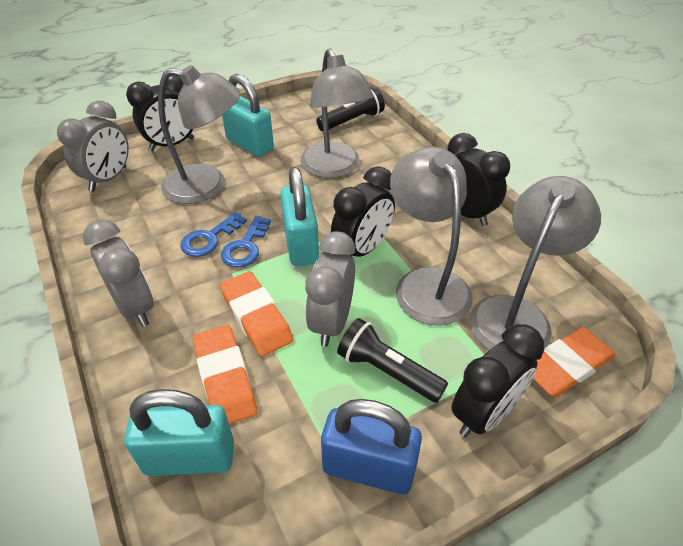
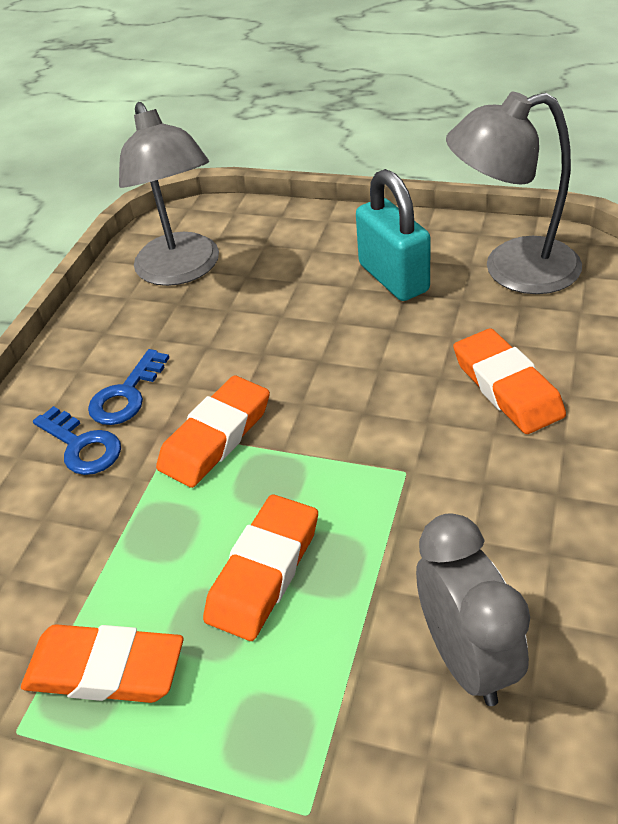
black clock: 4 -> 0
black flashlight: 2 -> 0
blue padlock: 1 -> 0
grey clock: 3 -> 1
grey lamp: 4 -> 2
orange eraser: 3 -> 4
turquoise padlock: 3 -> 1

